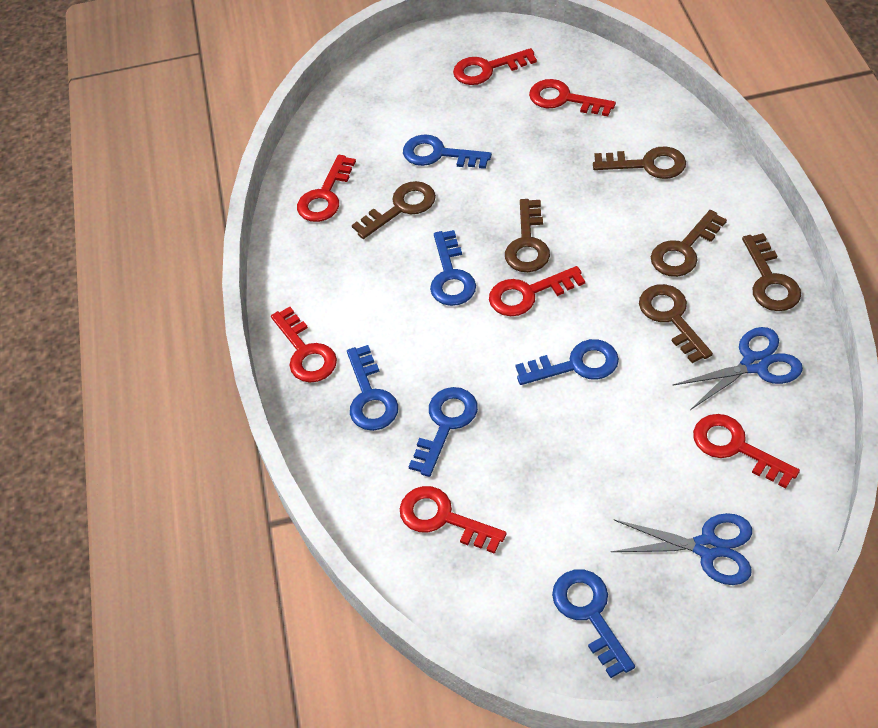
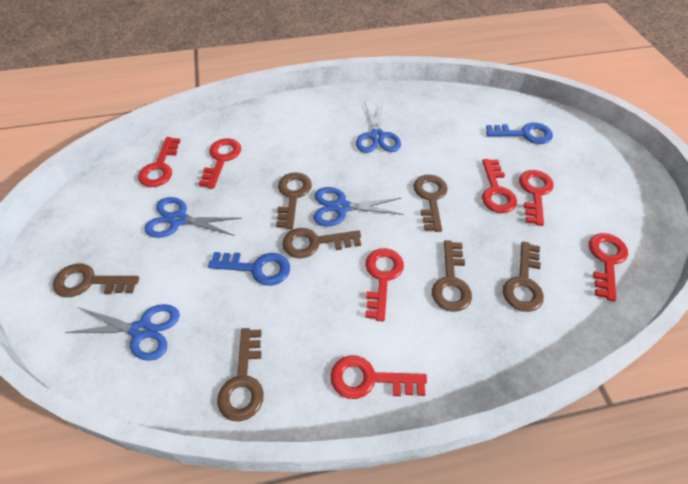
blue key: 6 -> 2
blue scissors: 2 -> 4
brown key: 6 -> 7

